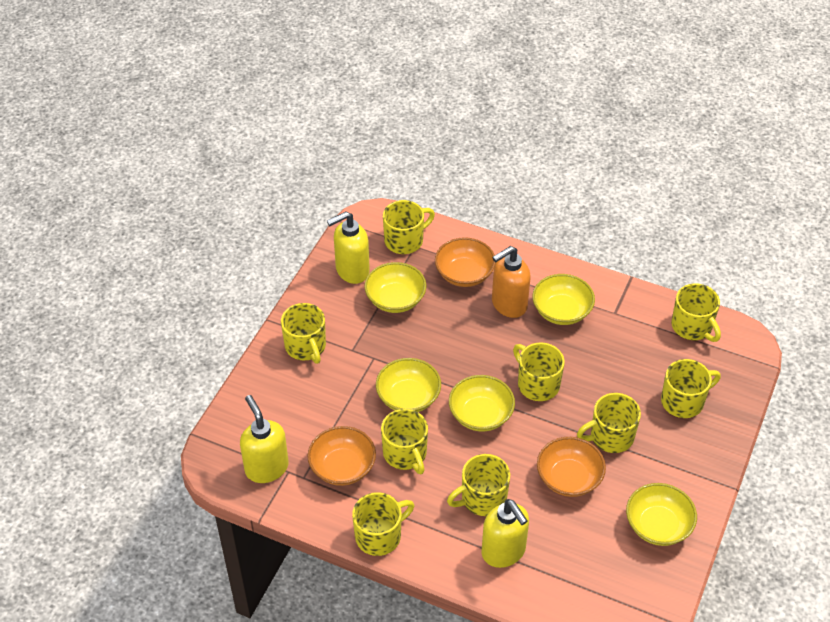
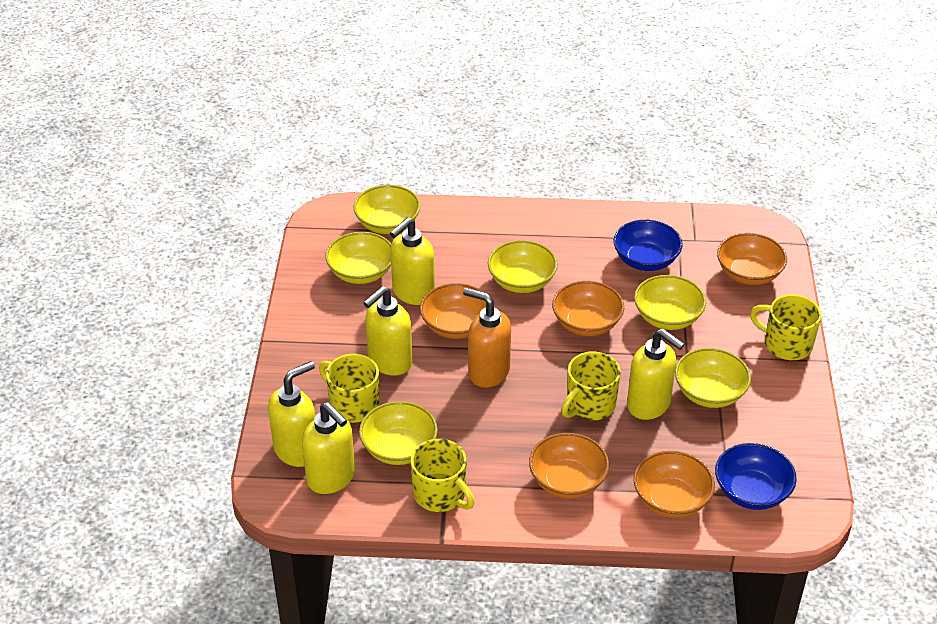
blue bowl: 0 -> 2
orange bowl: 3 -> 5
yellow bowl: 5 -> 6
yellow mug: 9 -> 4
yellow soap dispenser: 3 -> 5

